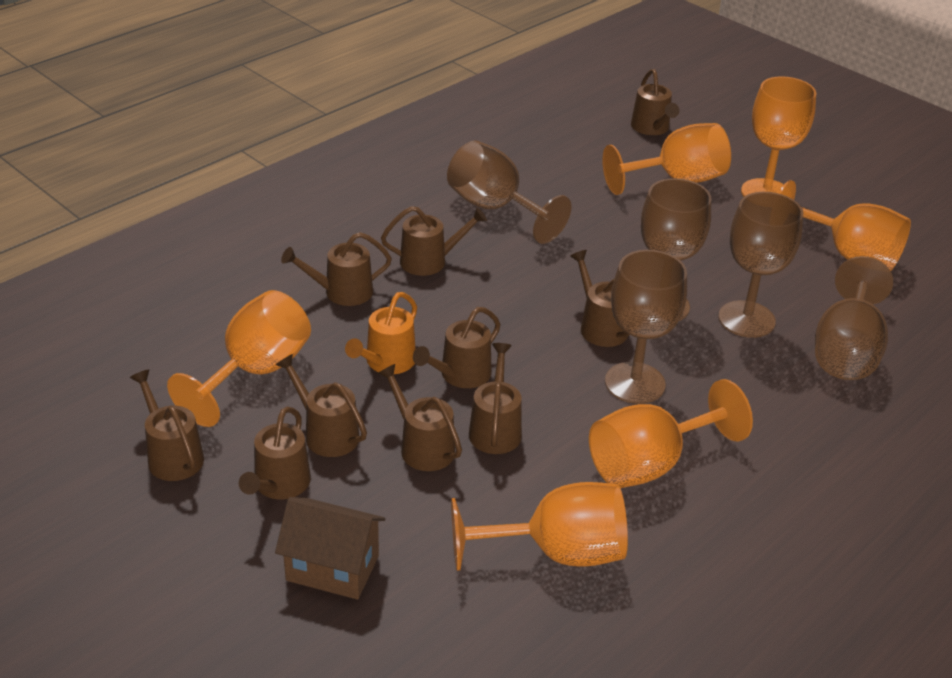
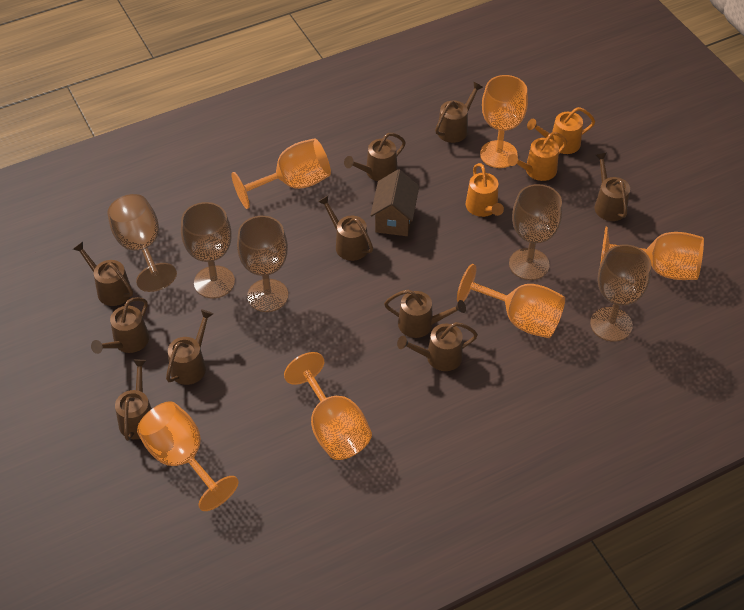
orange watering can: 1 -> 3

